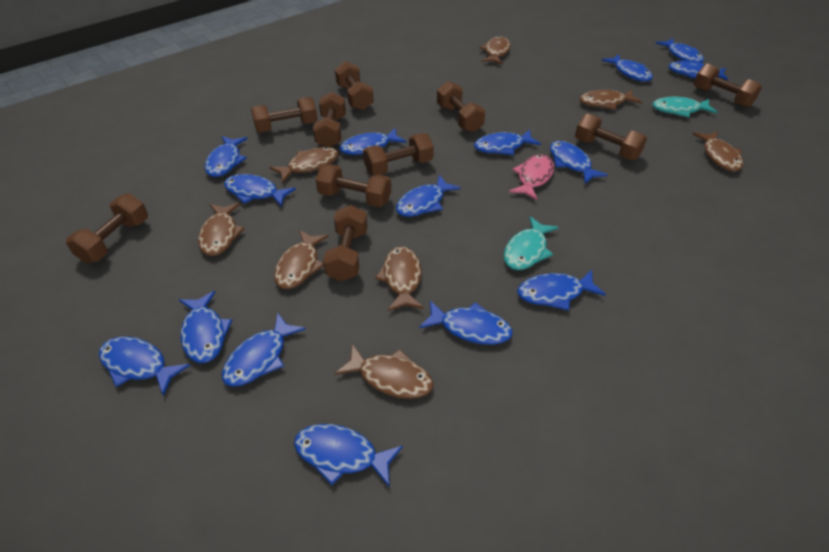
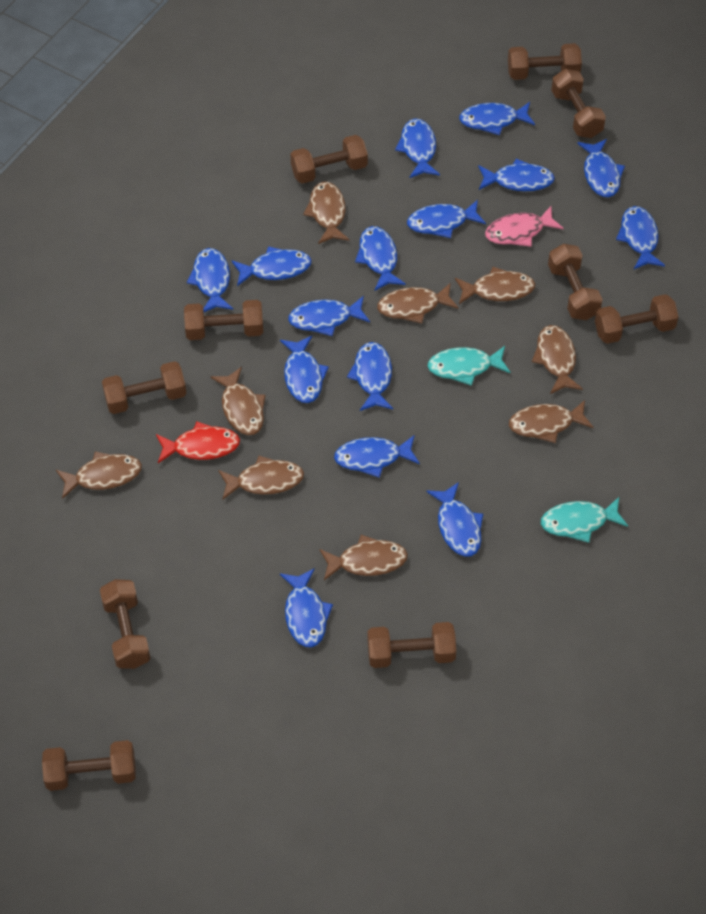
brown fish: 8 -> 9
red fish: 0 -> 1

